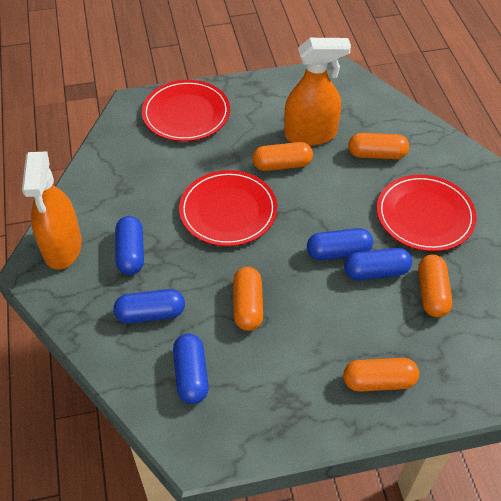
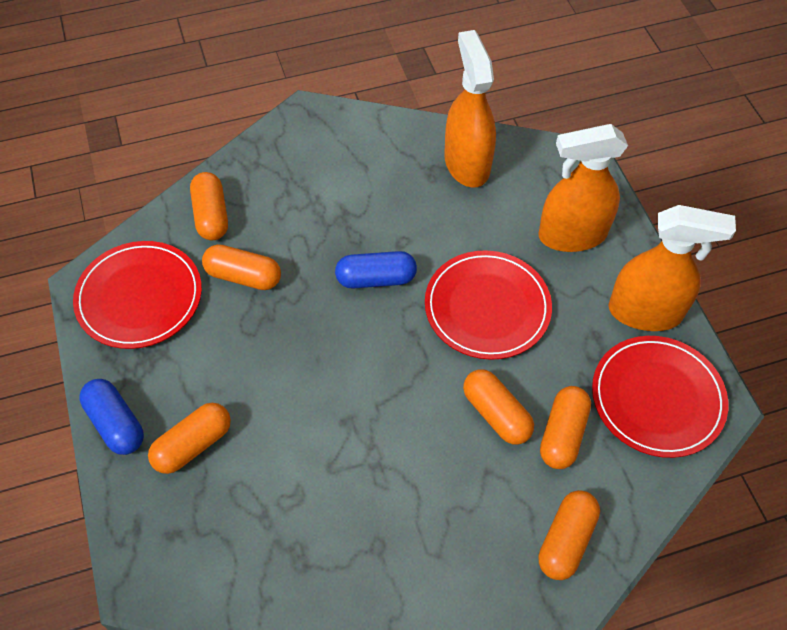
blue capsule: 5 -> 2
orange capsule: 5 -> 6
orange spray bottle: 2 -> 3

